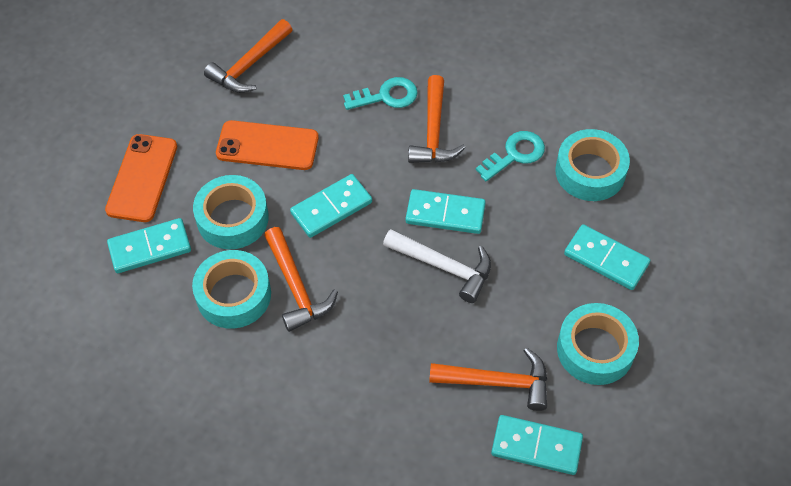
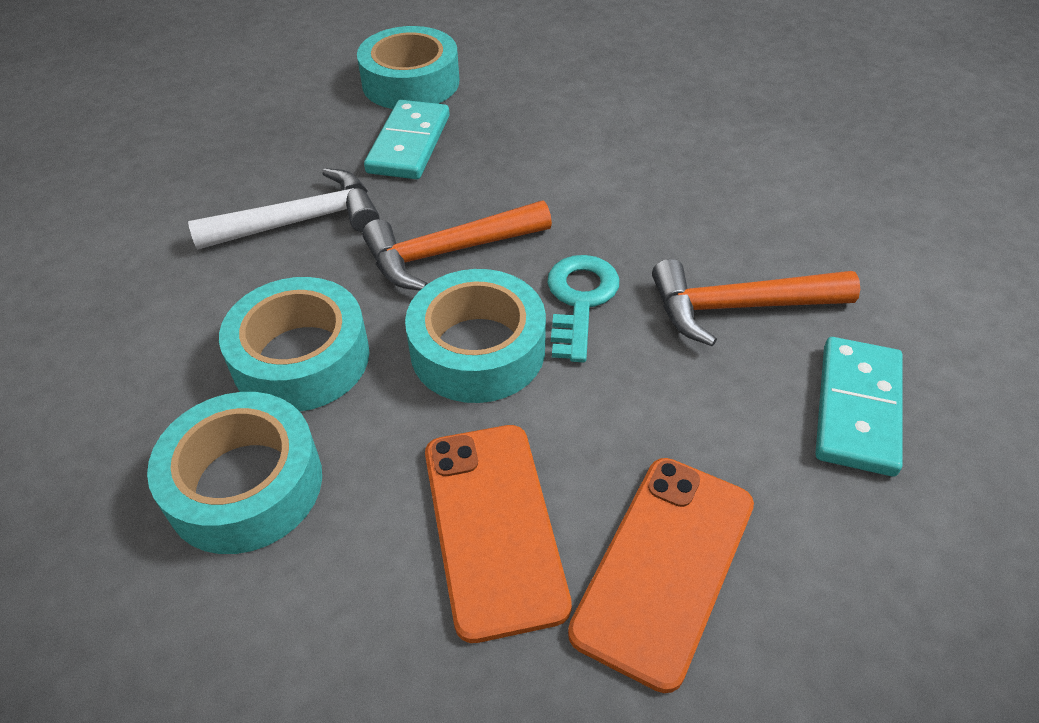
orange hammer: 4 -> 2
turquoise domino: 5 -> 2
turquoise key: 2 -> 1

